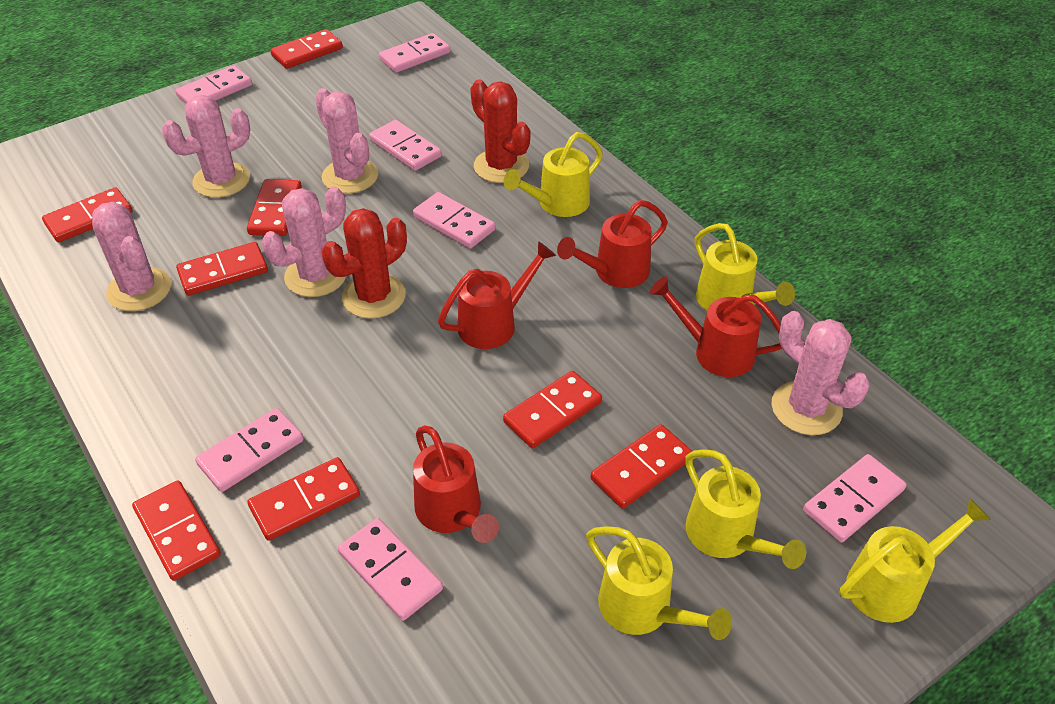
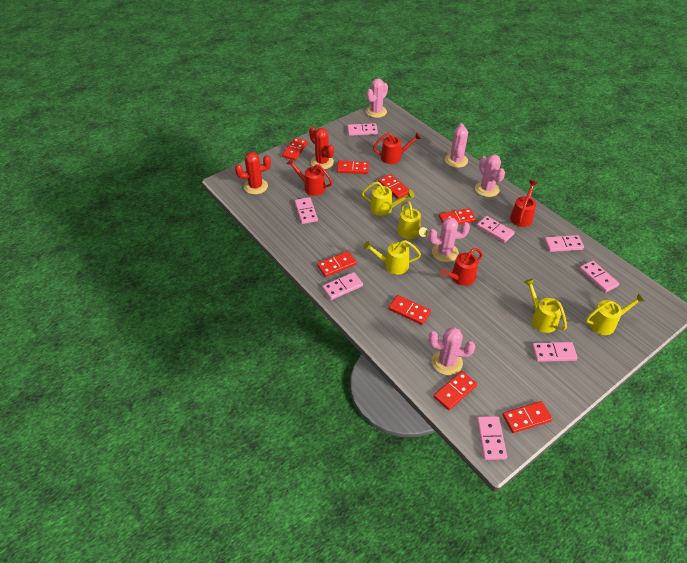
pink domino: 7 -> 8

